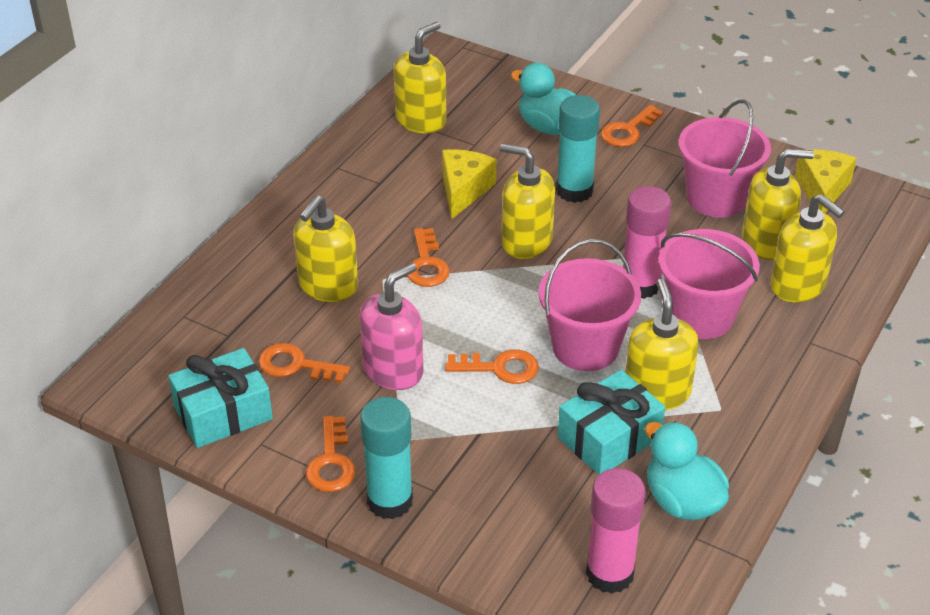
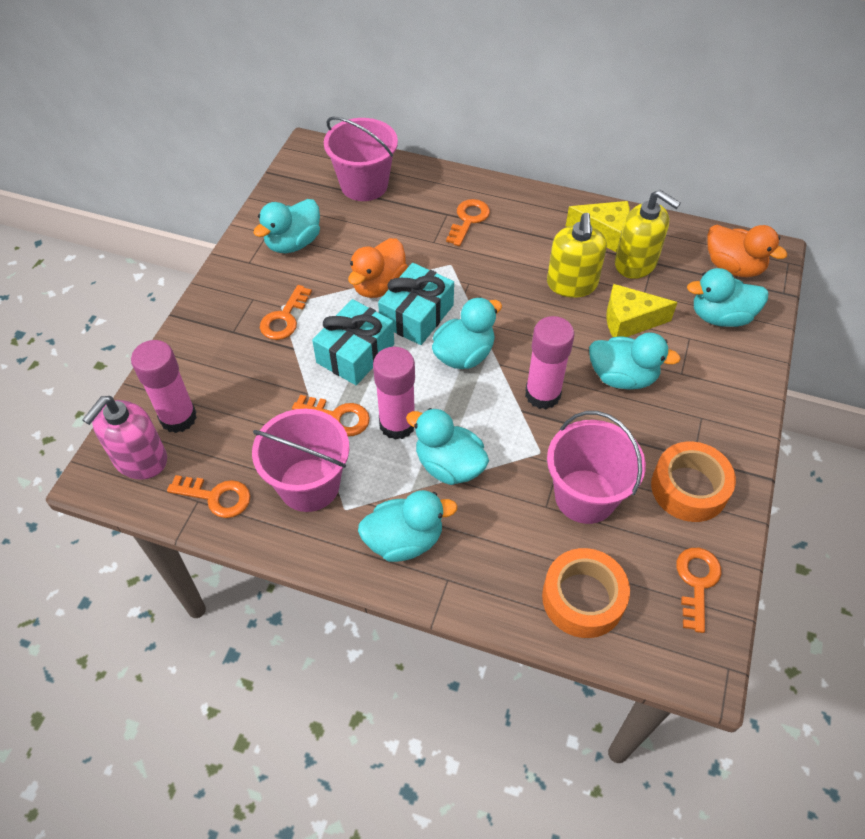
orange duck: 0 -> 2
orange tape: 0 -> 2
pink glue stick: 2 -> 3
turquoise duck: 2 -> 6
turquoise glue stick: 2 -> 0
yellow soap dispenser: 6 -> 2

